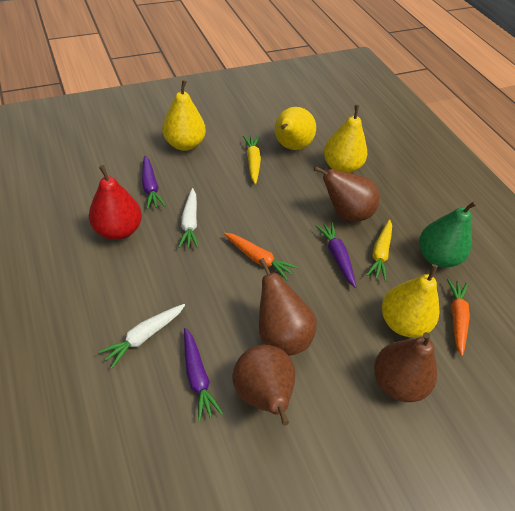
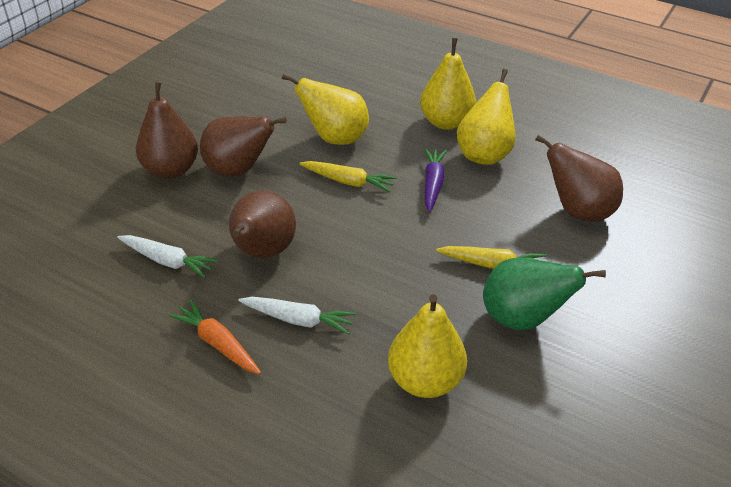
orange carrot: 2 -> 1
purple carrot: 3 -> 1
red pear: 1 -> 0

